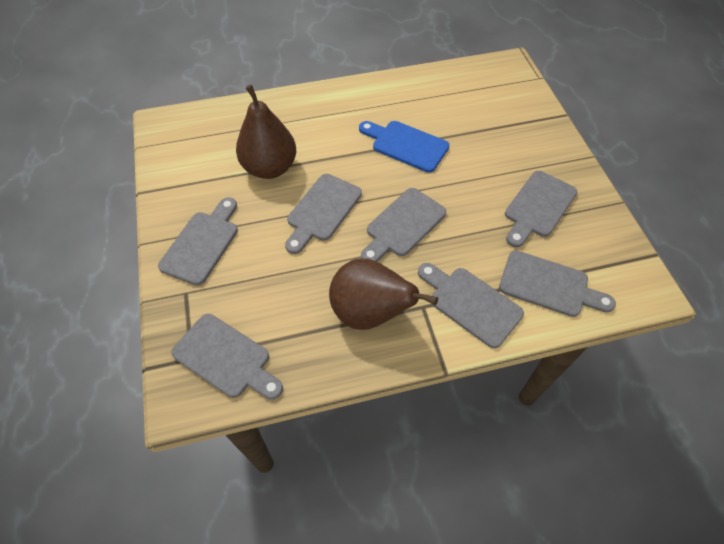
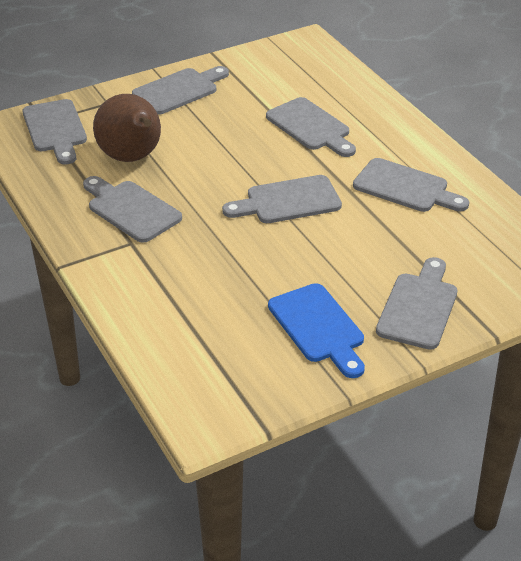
brown pear: 2 -> 1

